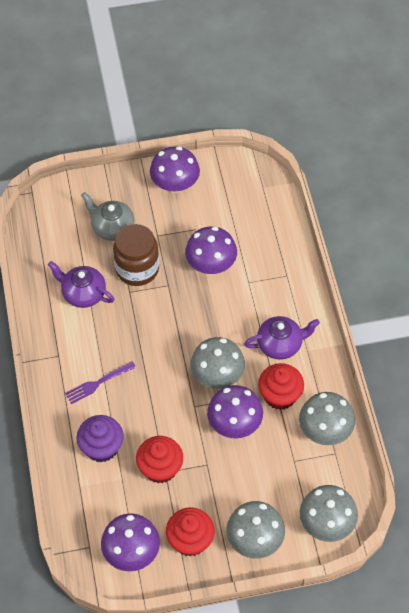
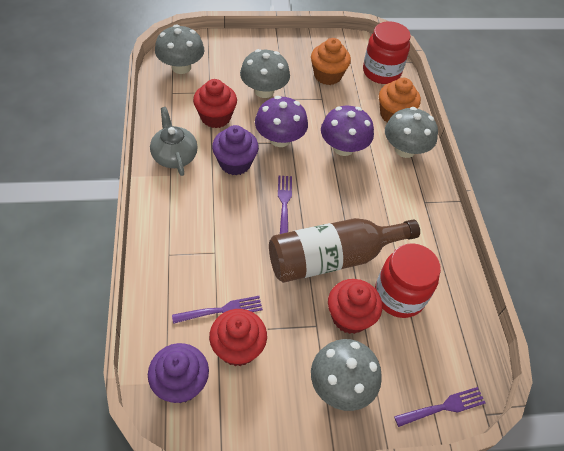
brown bottle: 0 -> 1
brown jar: 1 -> 0
orange cupcake: 0 -> 2
purple cupcake: 1 -> 2
purple fork: 1 -> 3
purple mushroom: 4 -> 2
purple teapot: 2 -> 0
red jar: 0 -> 2

